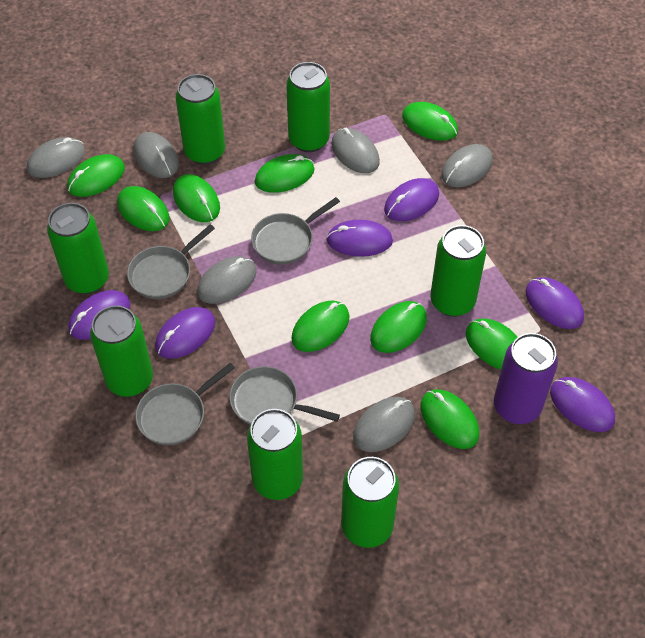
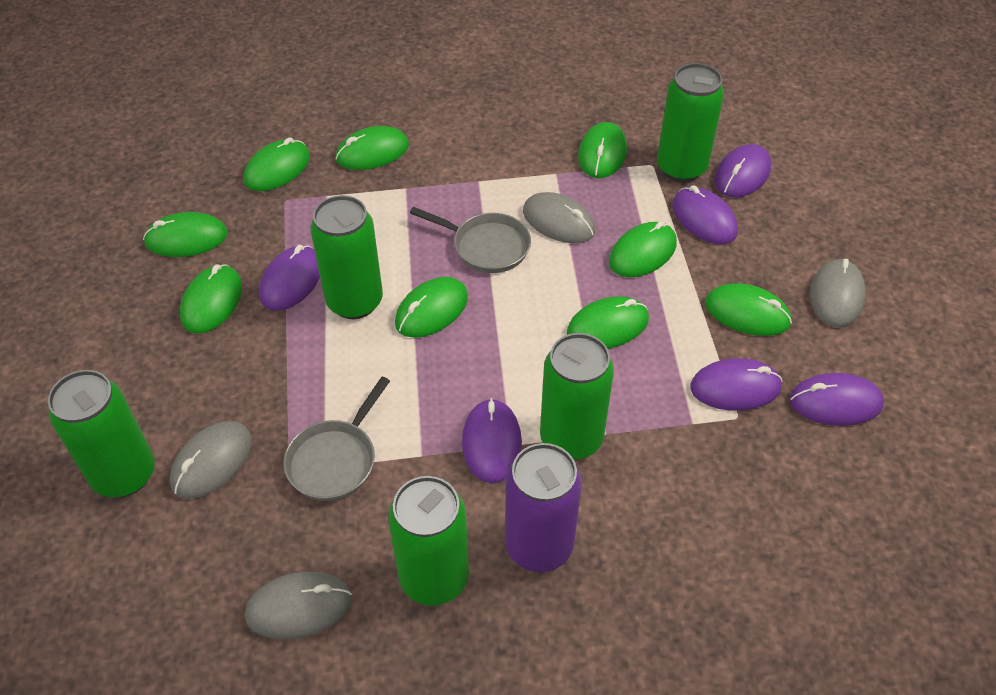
green can: 7 -> 5
grey mouse: 6 -> 4
grey pan: 4 -> 2

